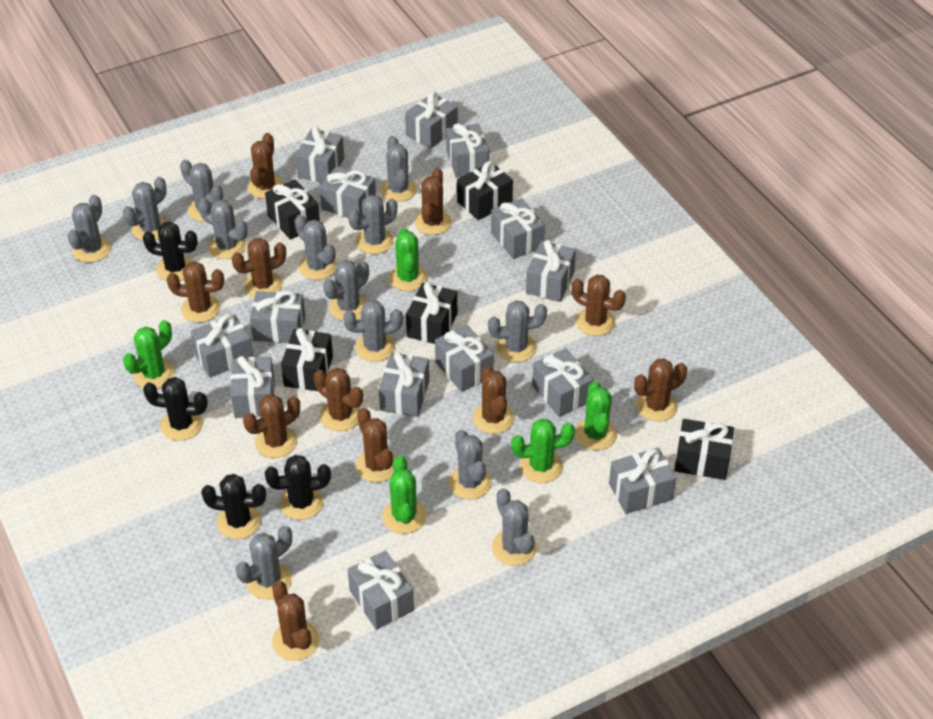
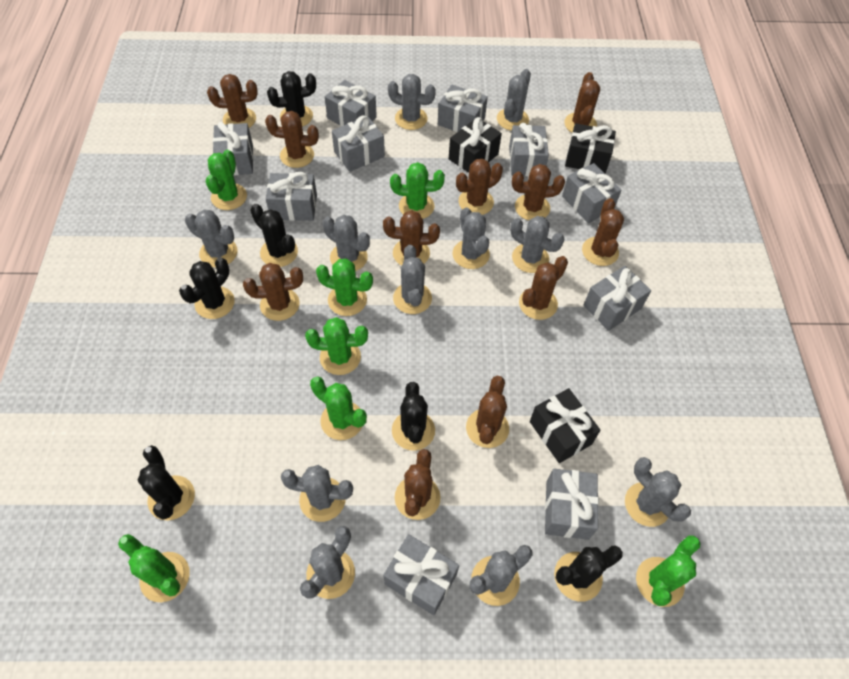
black cactus: 4 -> 6
black gift: 5 -> 3
green cactus: 5 -> 7
grey cactus: 13 -> 11
grey gift: 14 -> 10

